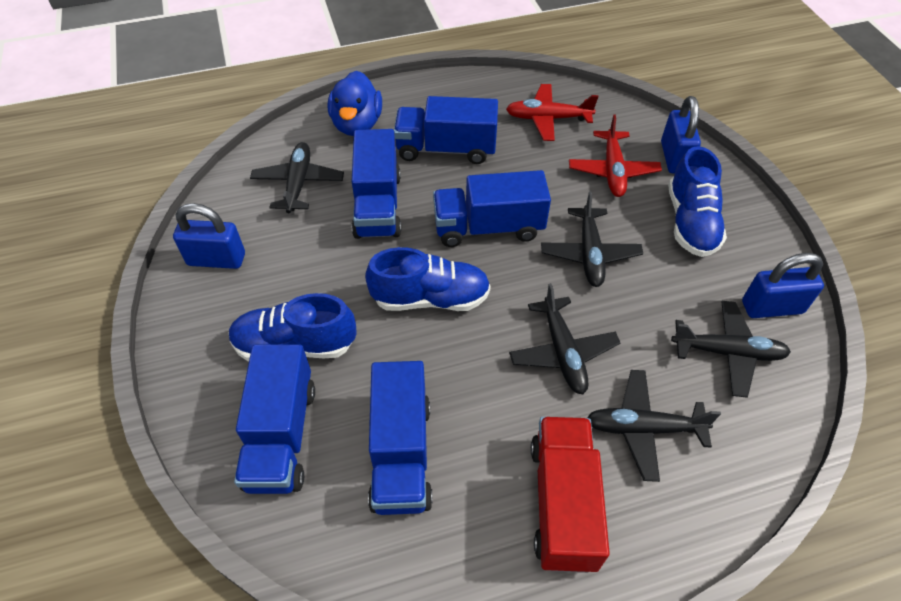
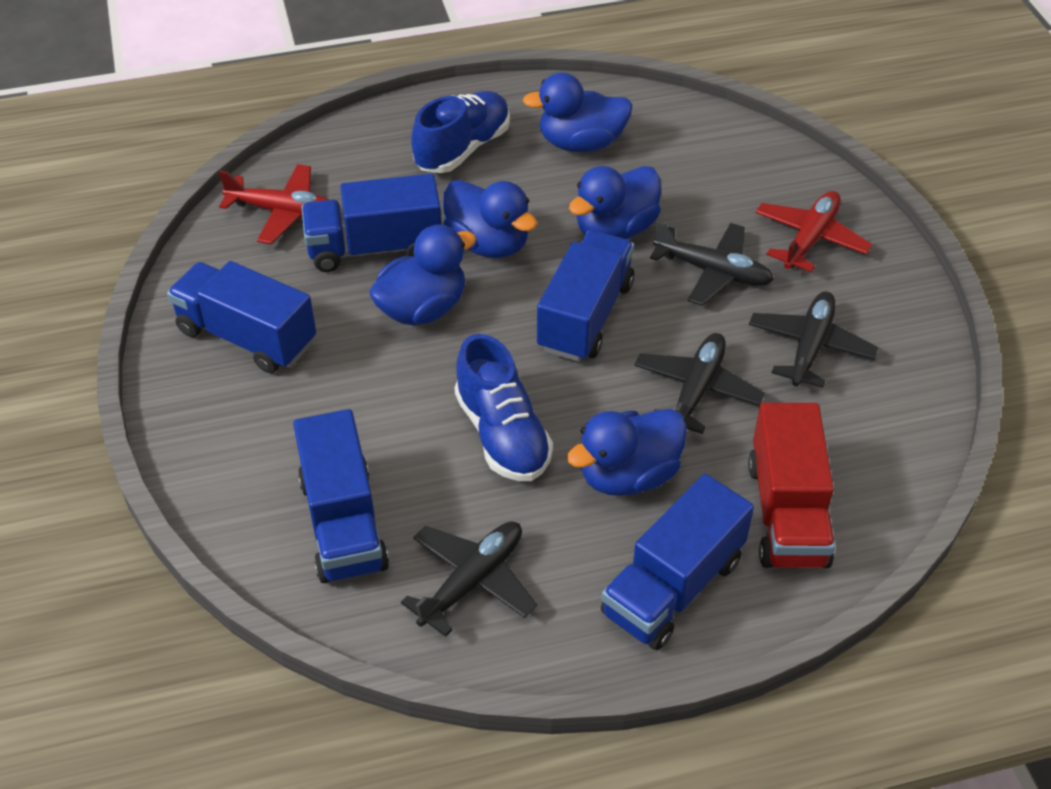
black plane: 5 -> 4
blue duck: 1 -> 5
blue padlock: 3 -> 0
blue shoe: 3 -> 2

